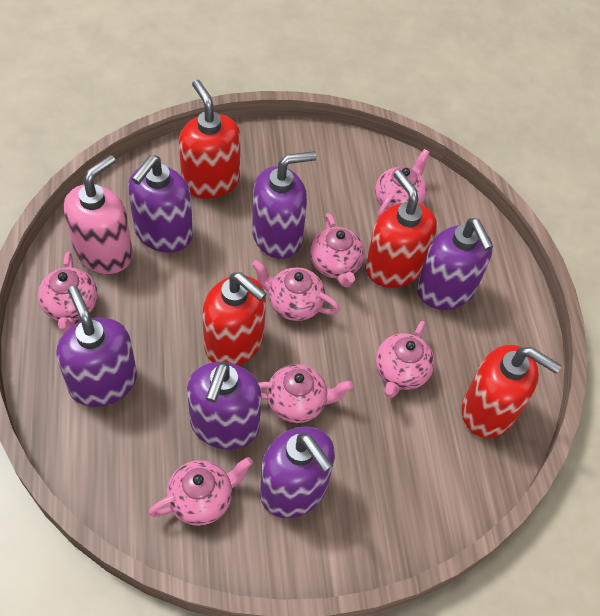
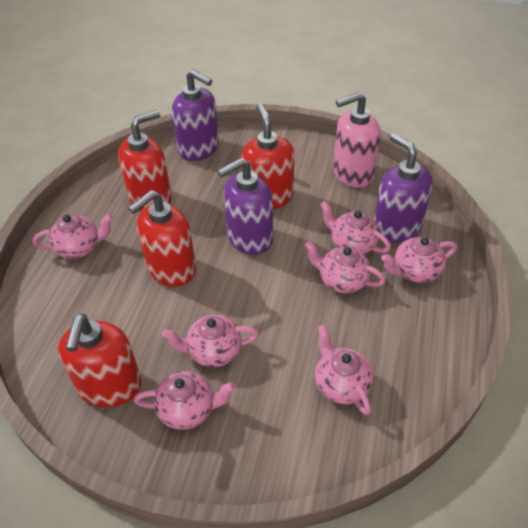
purple soap dispenser: 6 -> 3

